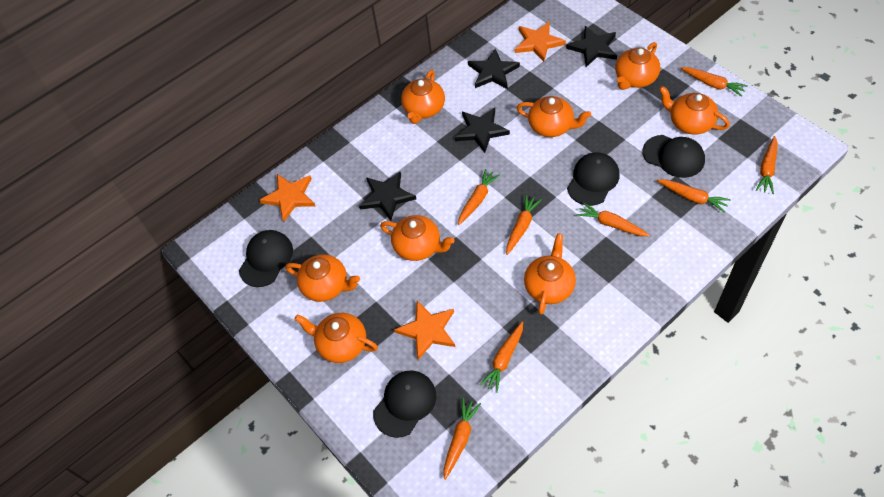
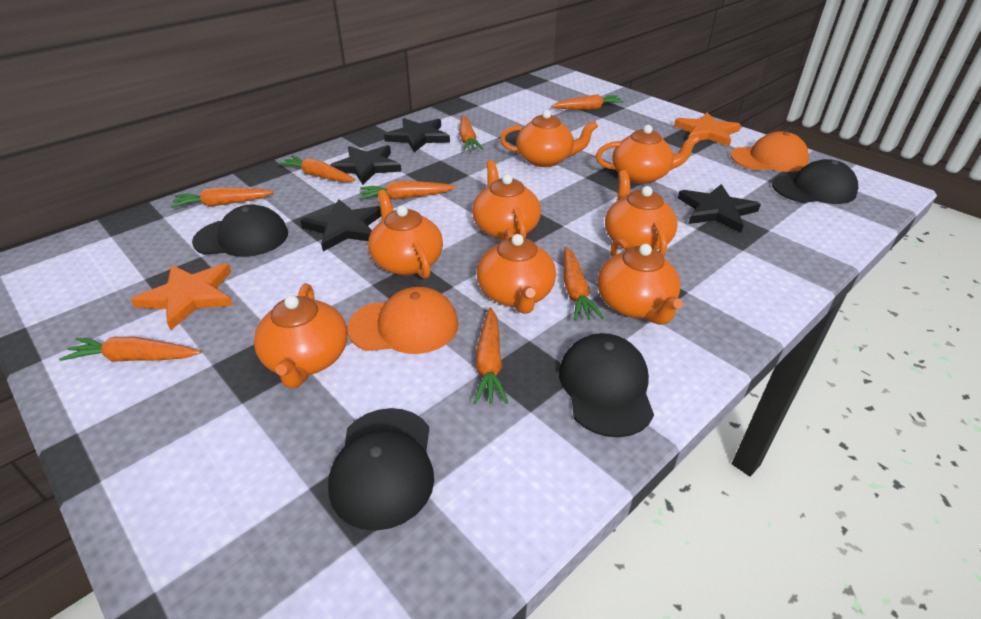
orange cap: 0 -> 2
orange star: 3 -> 2

